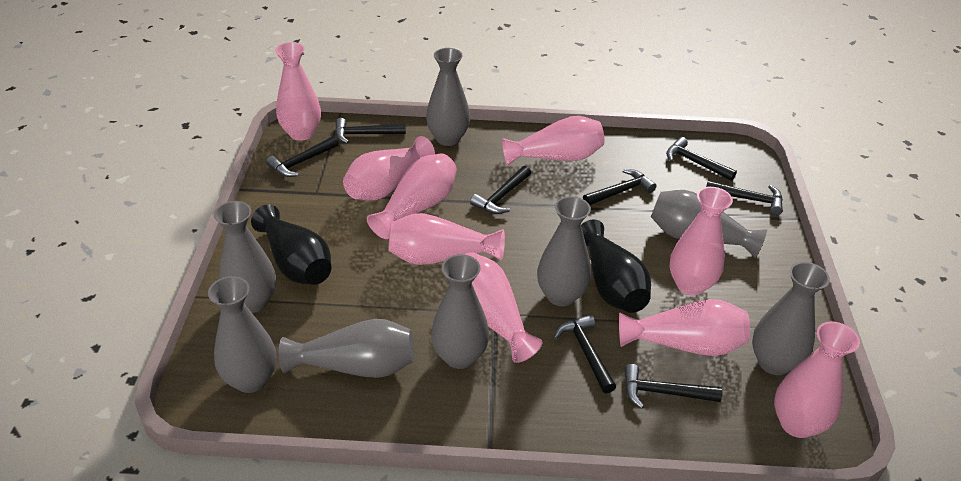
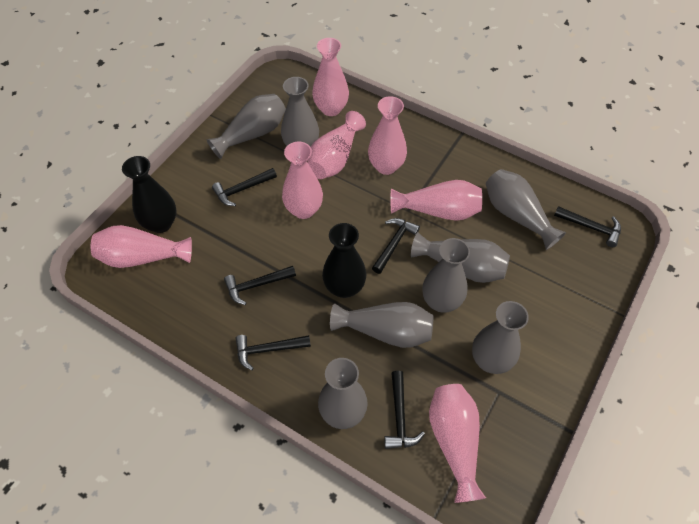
black hammer: 8 -> 6
pink vase: 9 -> 7

